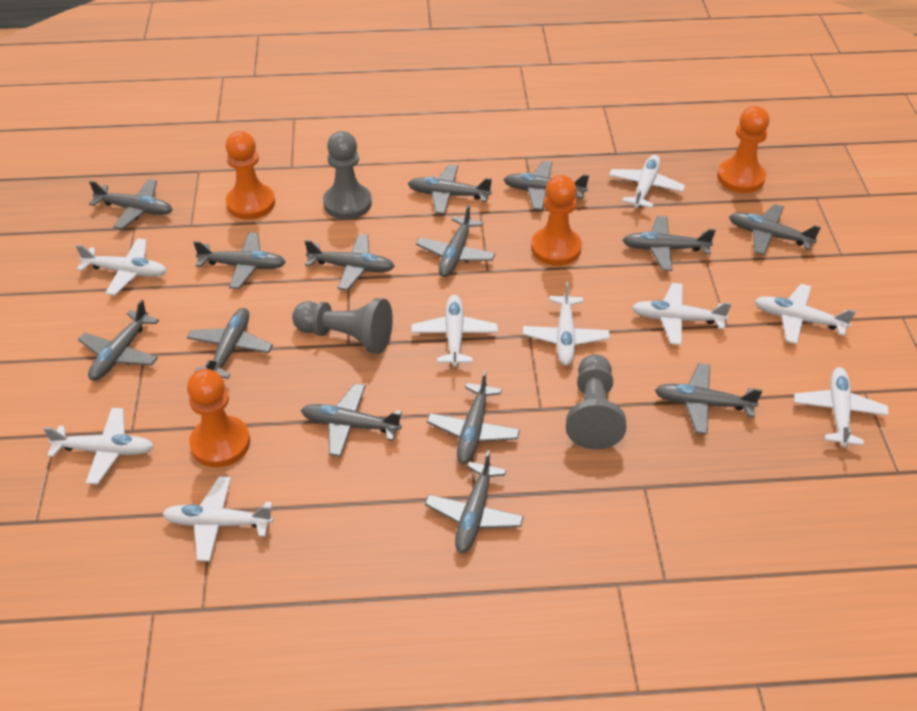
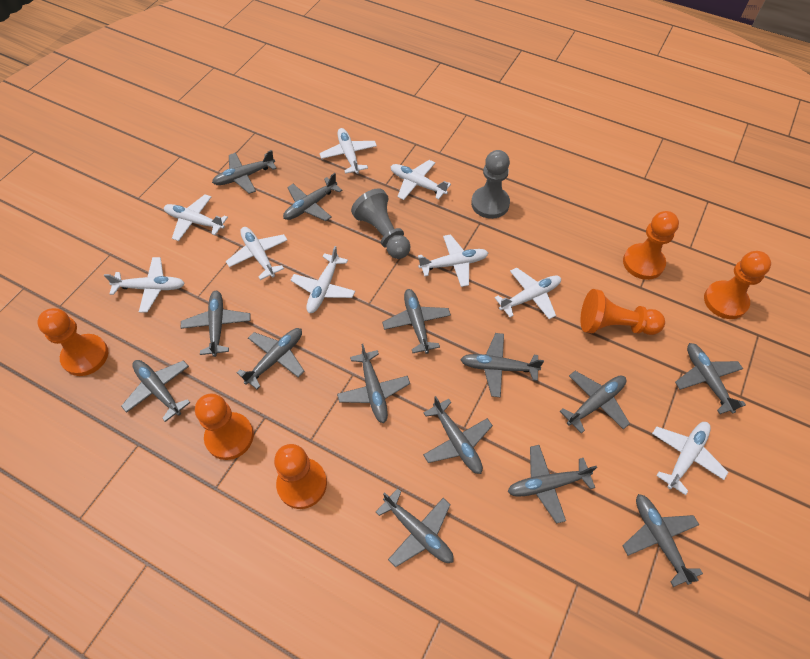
grey pawn: 3 -> 2
orange pawn: 4 -> 6

